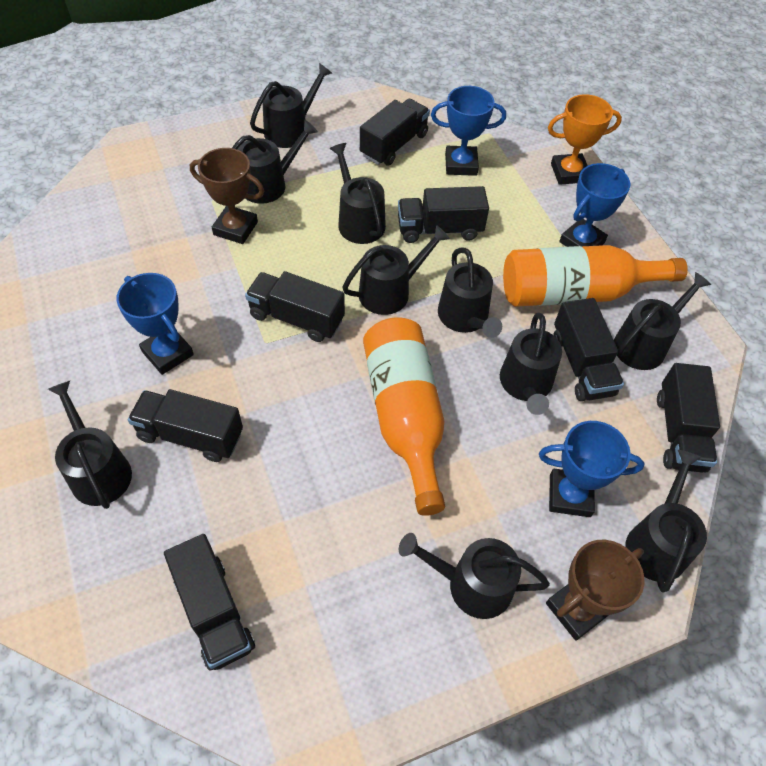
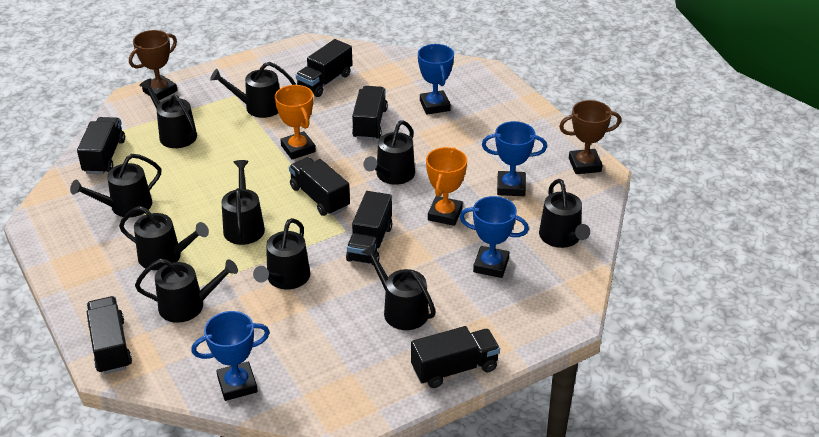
orange bottle: 2 -> 0
orange trophy: 1 -> 2

